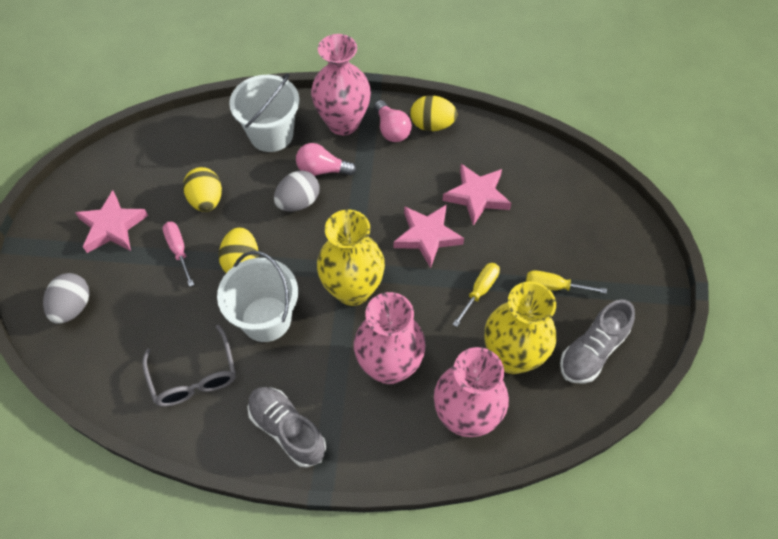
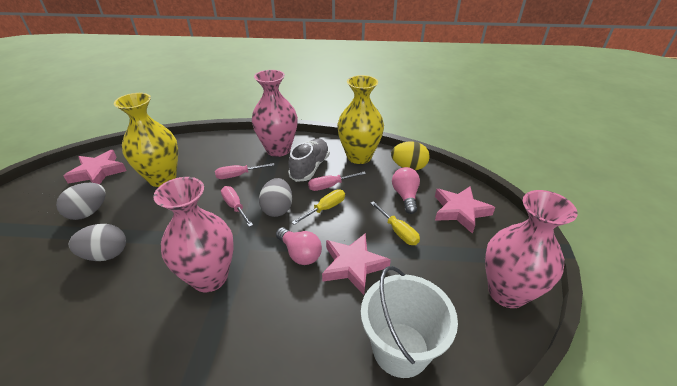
grey egg: 2 -> 3
grey glasses: 1 -> 0
grey shoe: 2 -> 1
pink screwdriver: 1 -> 3
white bucket: 2 -> 1
yellow egg: 3 -> 1

